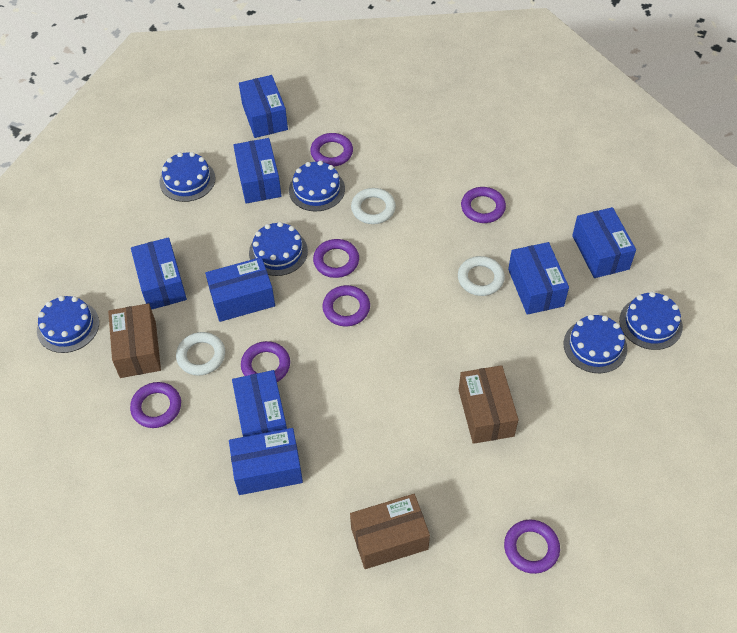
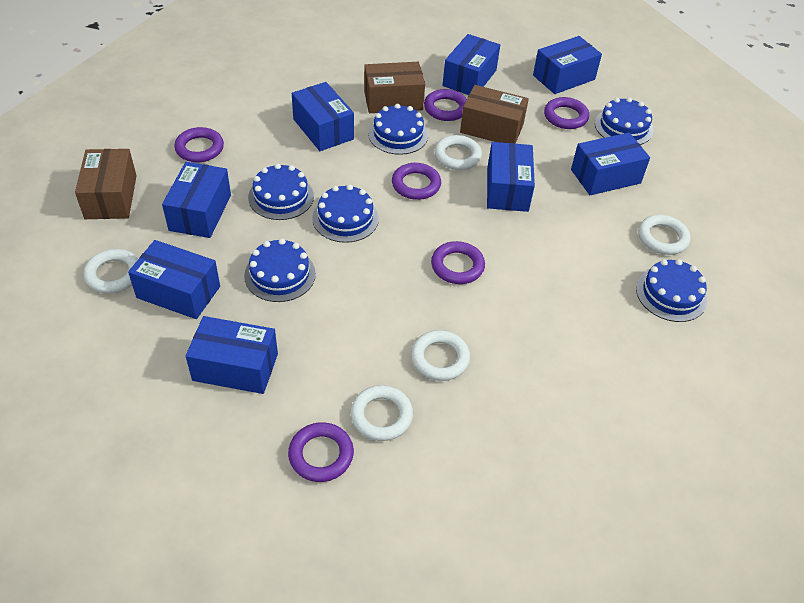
purple ring: 7 -> 6
white ring: 3 -> 5

